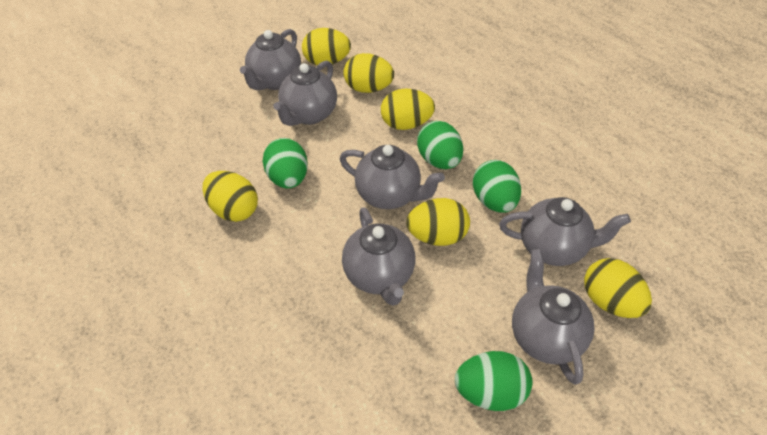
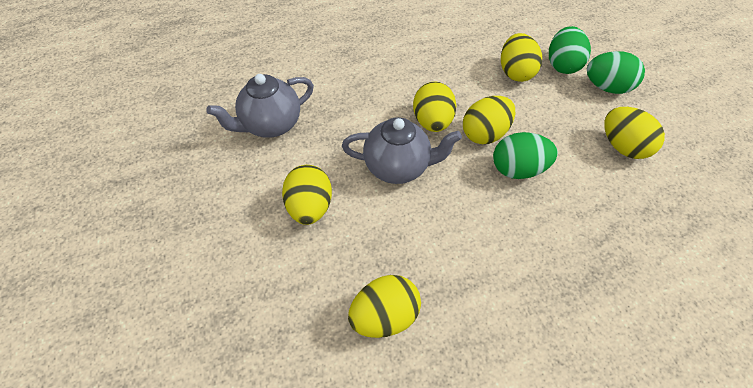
green egg: 4 -> 3
grey teapot: 6 -> 2

